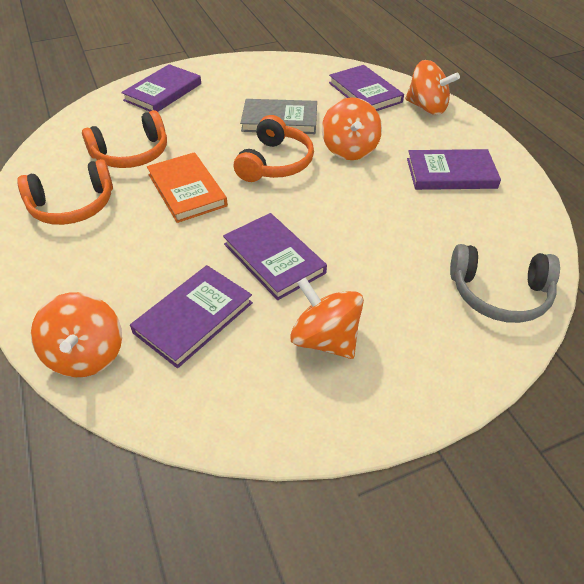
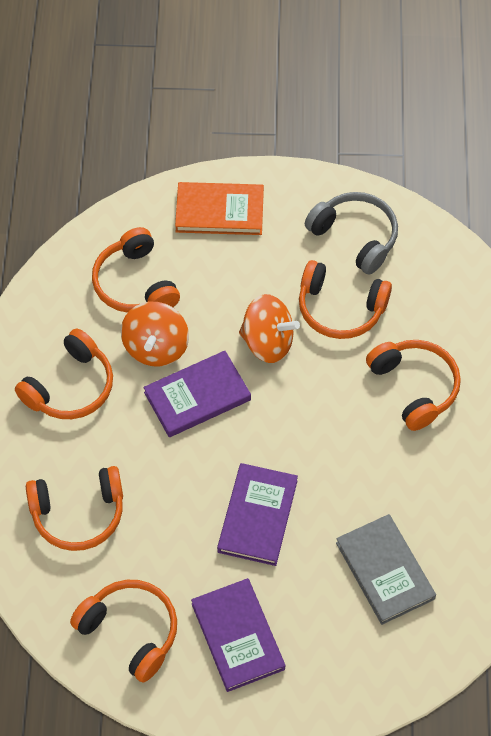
orange headphones: 3 -> 6
orange spinning top: 4 -> 2
purple book: 5 -> 3

